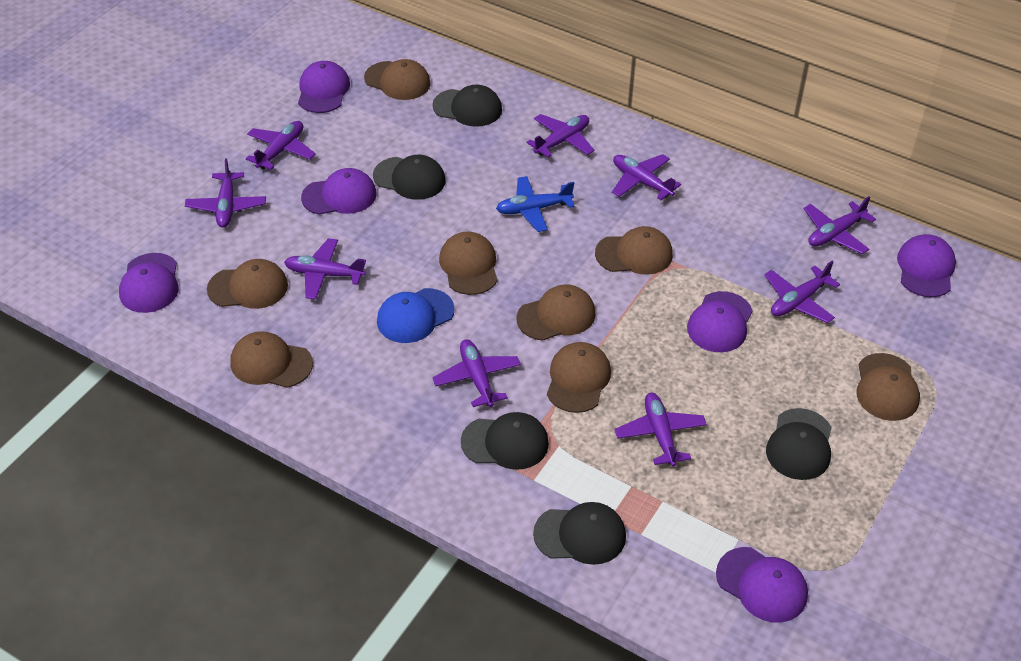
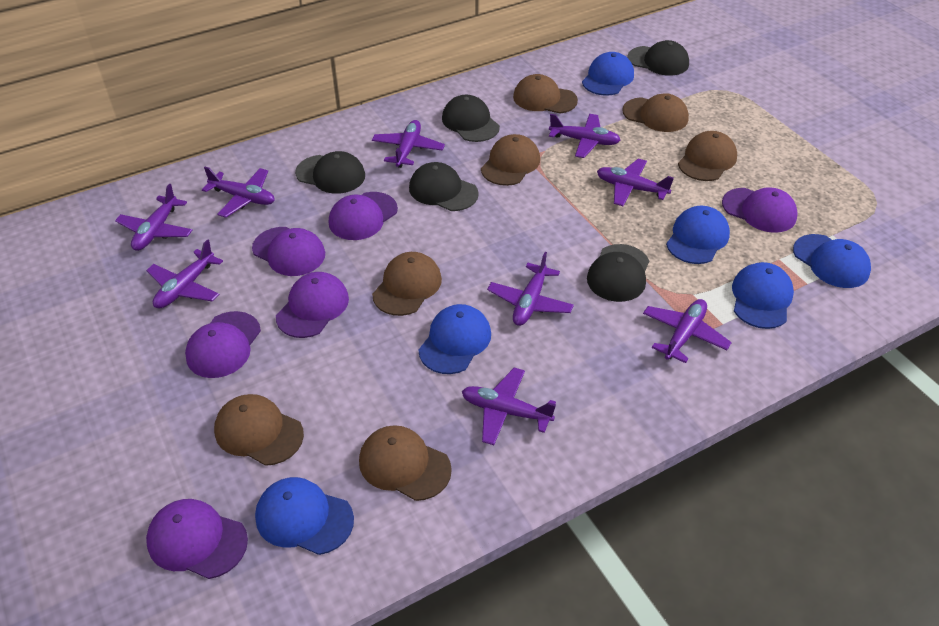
blue cap: 1 -> 6
blue plane: 1 -> 0
brown cap: 8 -> 7

